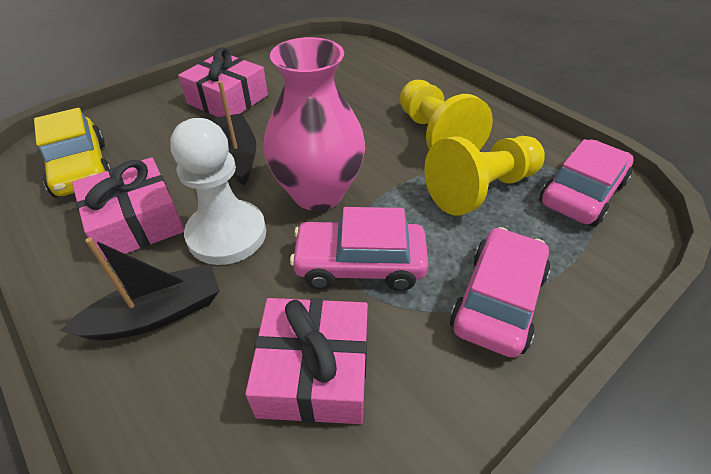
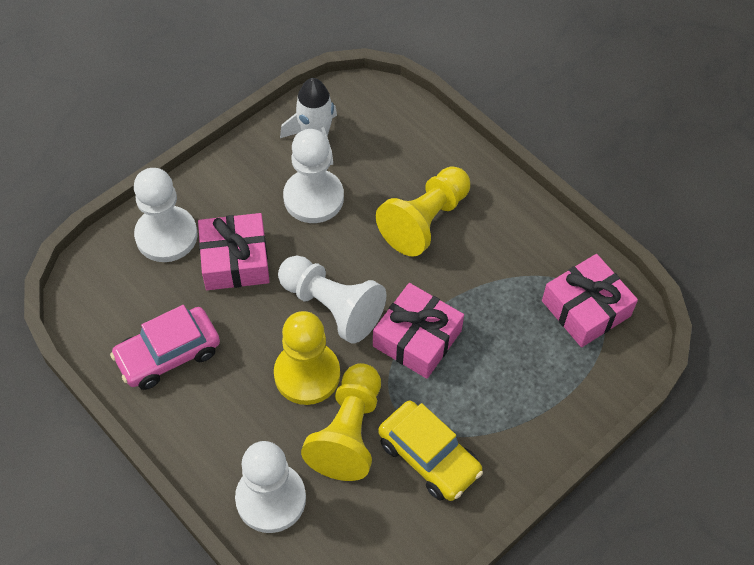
black boat: 2 -> 0
pink car: 3 -> 1
pink vase: 1 -> 0
white pawn: 1 -> 4
white rocket: 0 -> 1
yellow pawn: 2 -> 3

